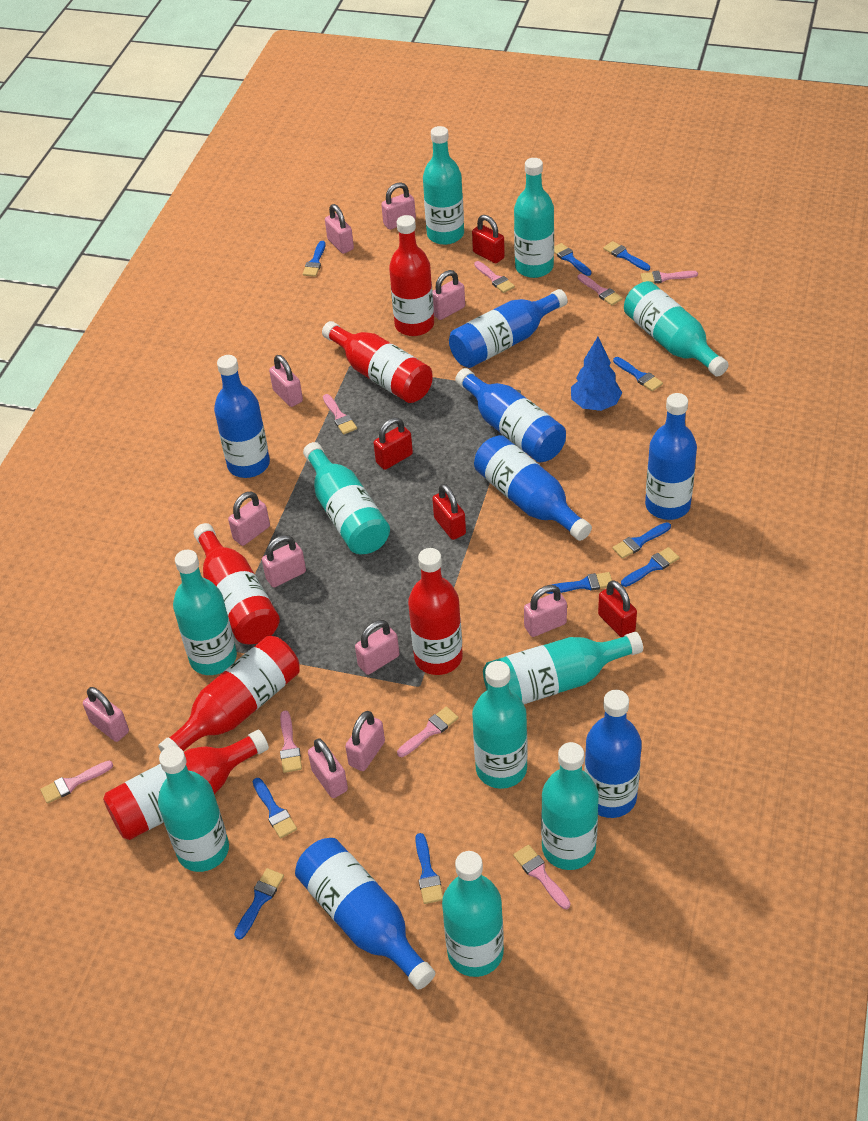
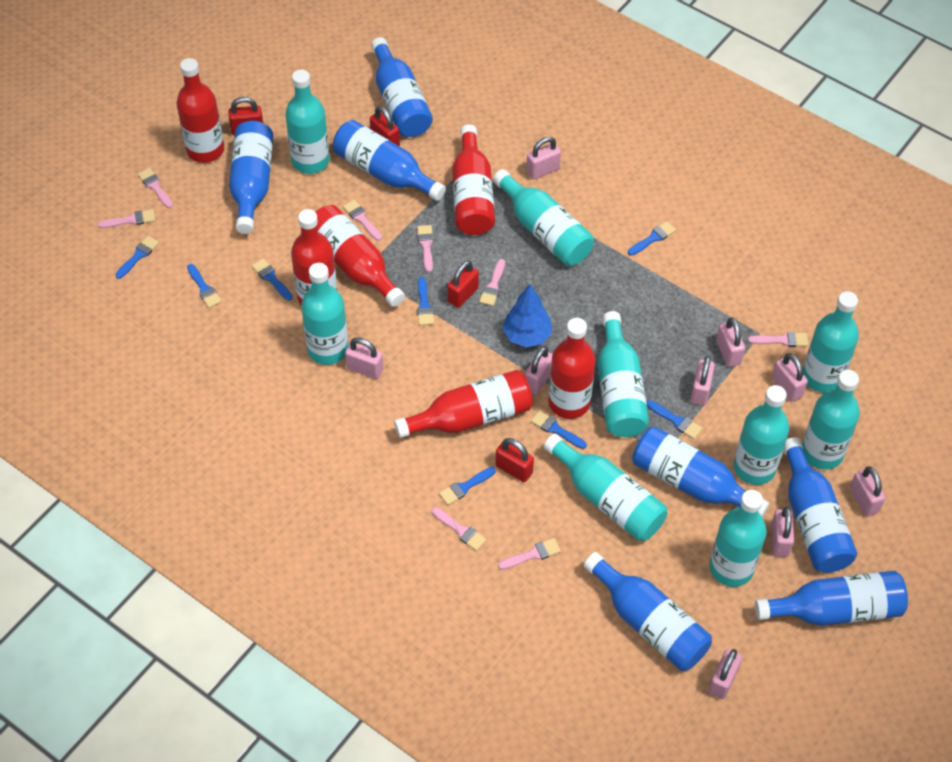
blue brush: 10 -> 8
pink padlock: 11 -> 9
turquoise bottle: 10 -> 9

